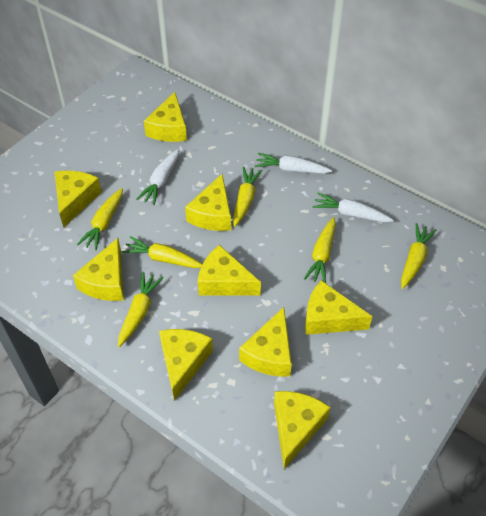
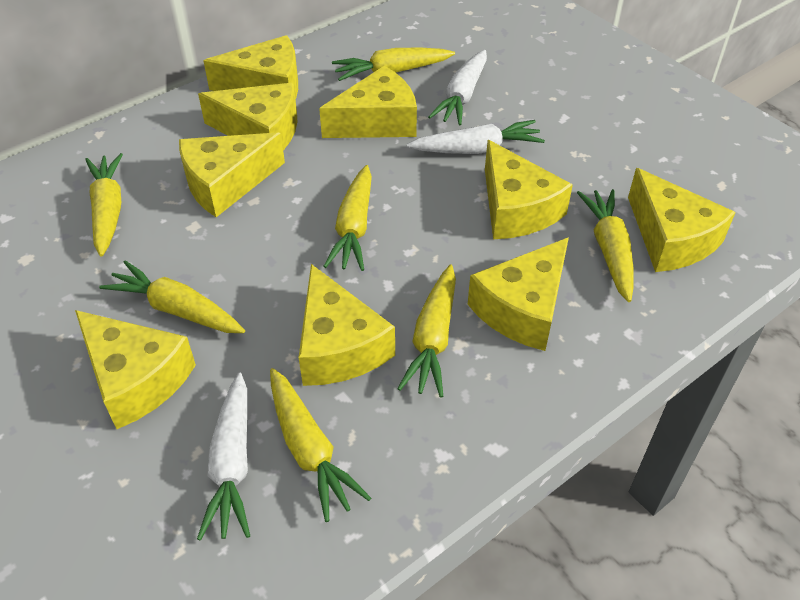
yellow carrot: 6 -> 7

